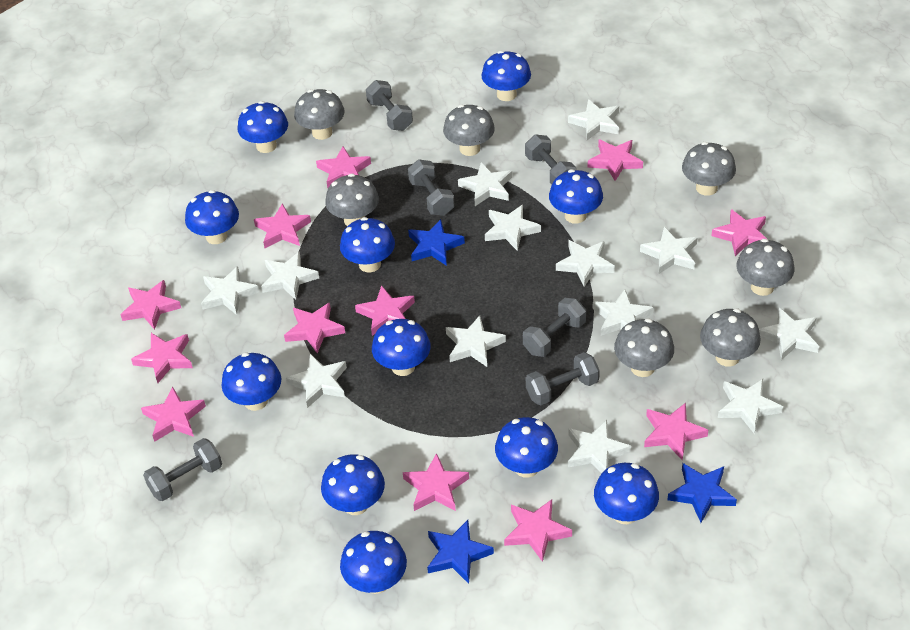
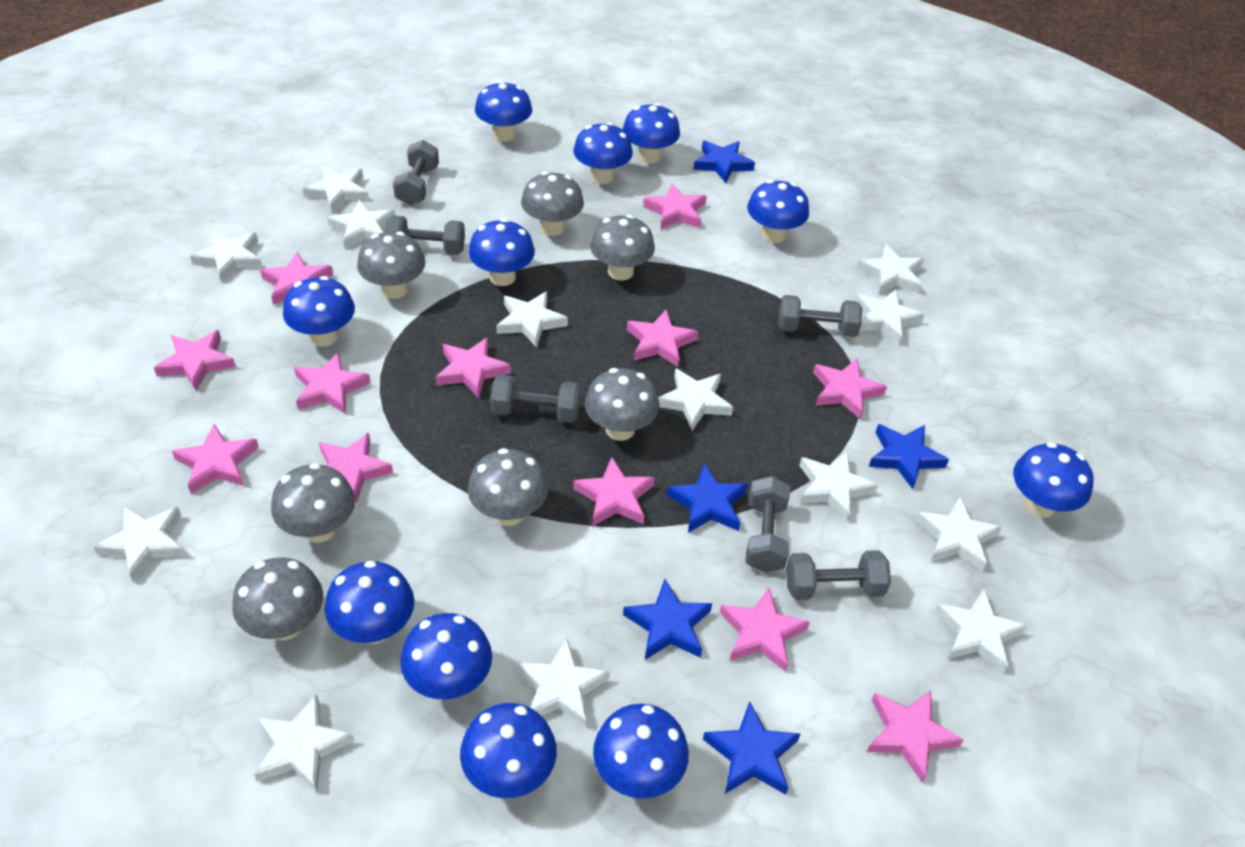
blue star: 3 -> 5

